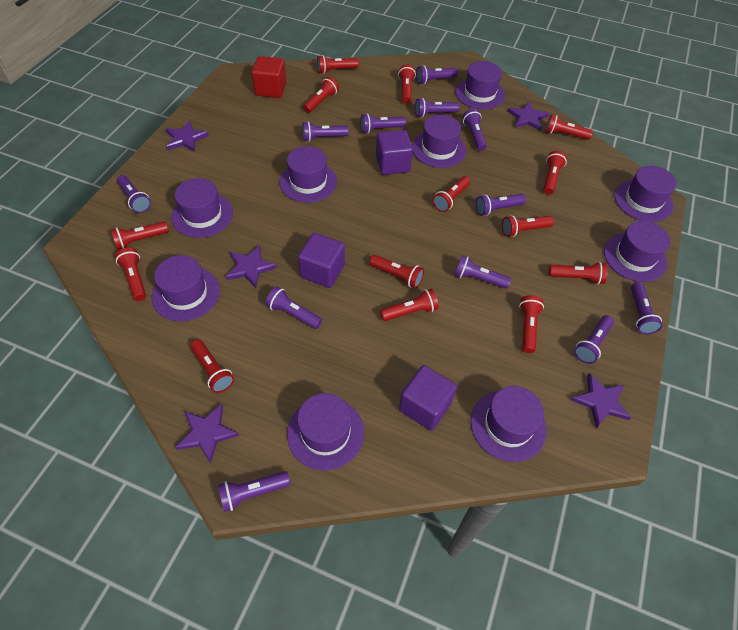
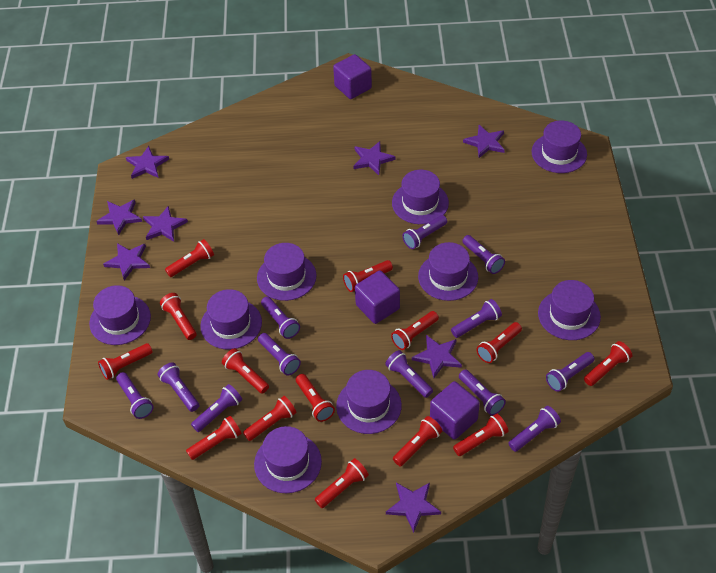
purple star: 5 -> 8
red cube: 1 -> 0

